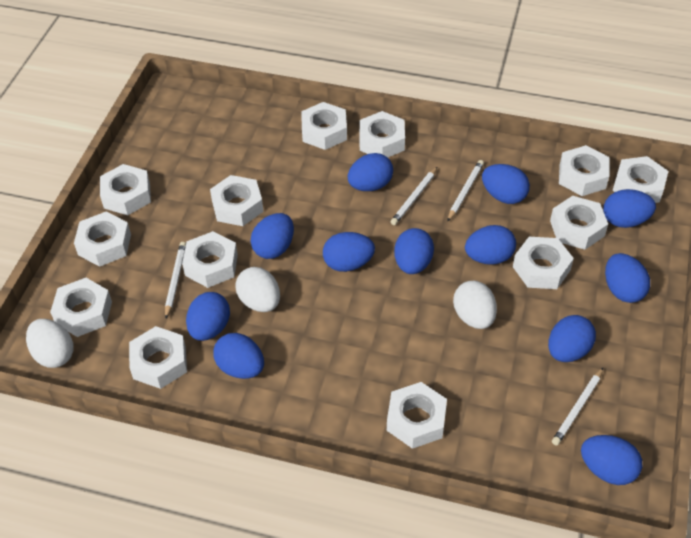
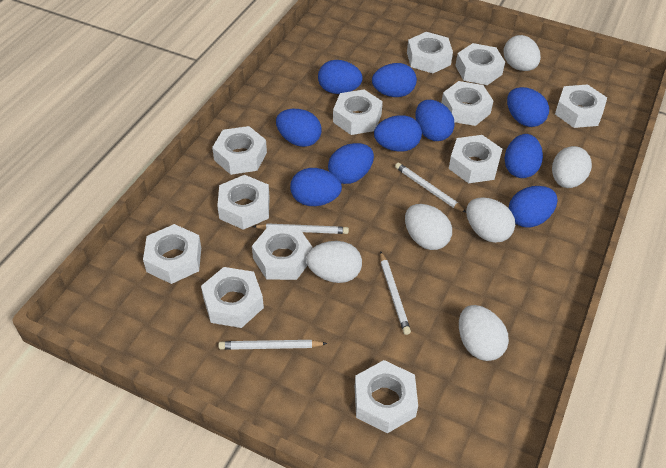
blue egg: 12 -> 10
white egg: 3 -> 6
white nut: 13 -> 12

